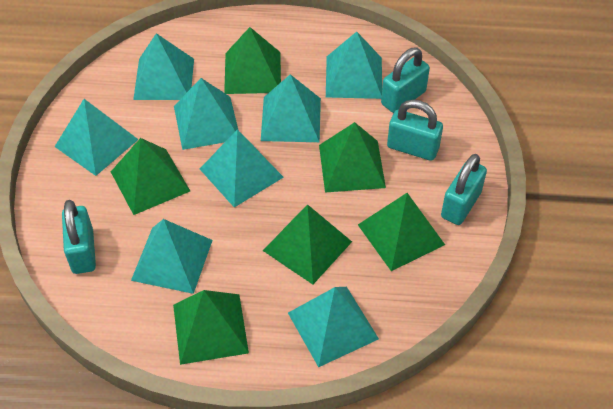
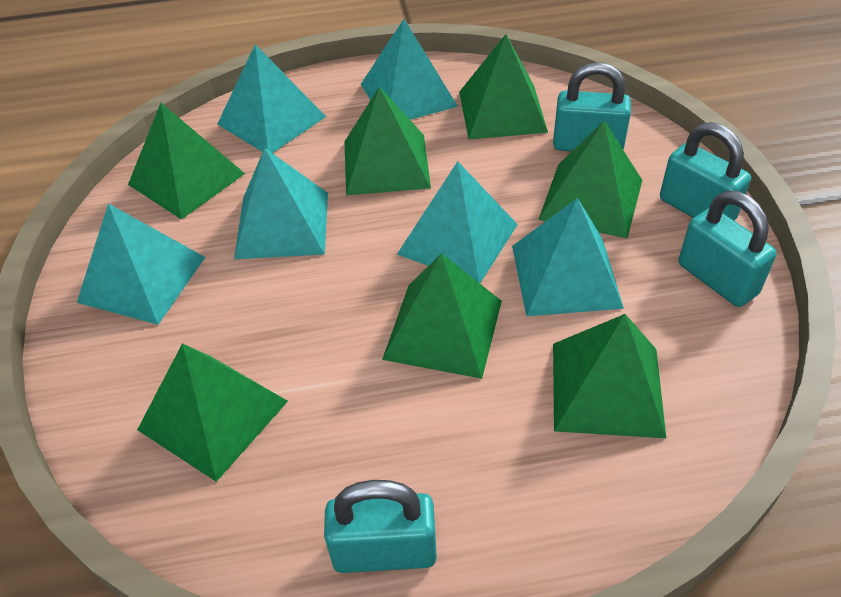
green pyramid: 6 -> 7
turquoise pyramid: 8 -> 6

